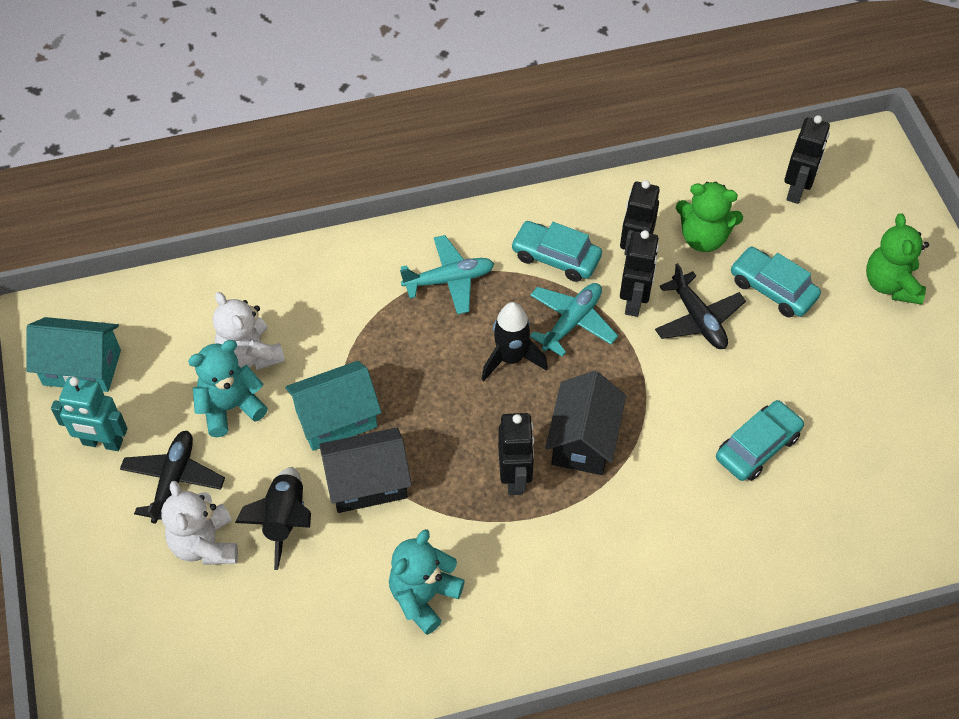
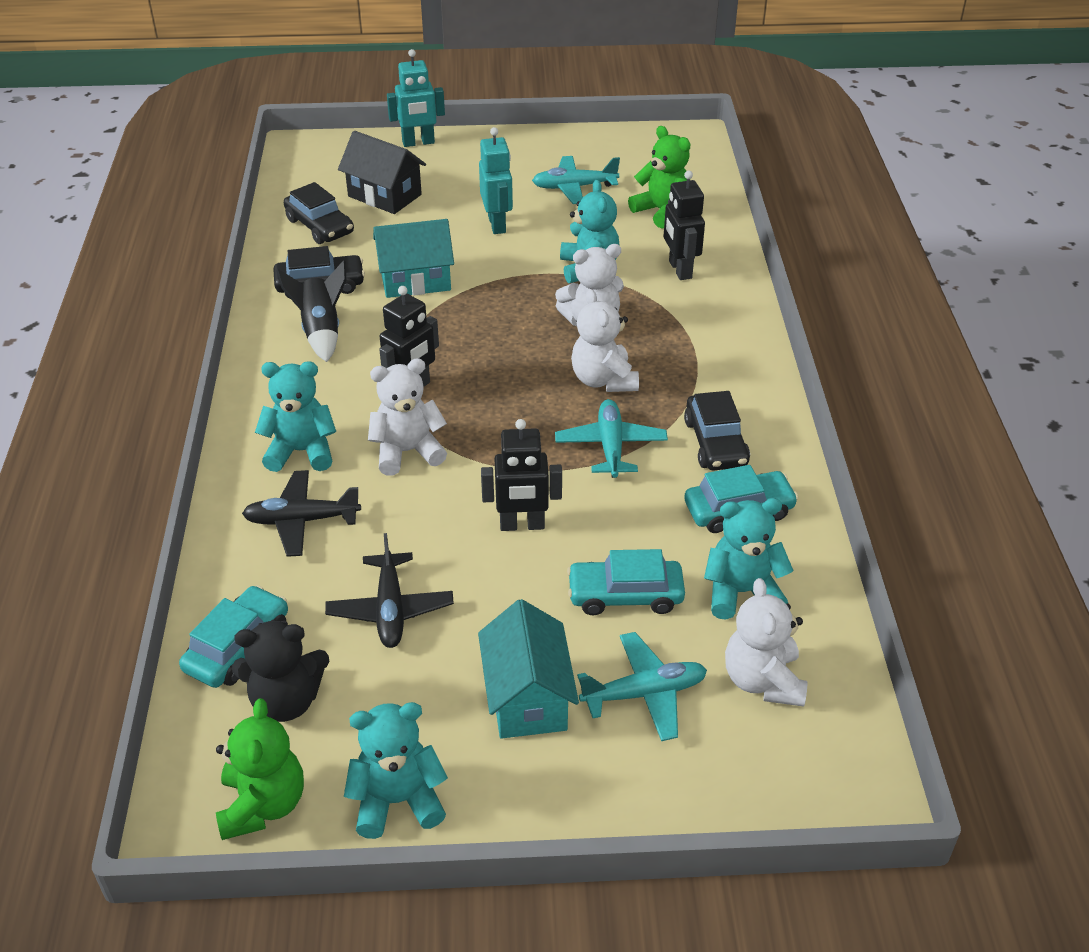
black car: 0 -> 3
black house: 2 -> 1
black robot: 4 -> 3
black rocket: 2 -> 1
black teddy bear: 0 -> 1
turquoise plane: 2 -> 3
turquoise robot: 1 -> 2
turquoise teddy bear: 2 -> 4
white teddy bear: 2 -> 4

